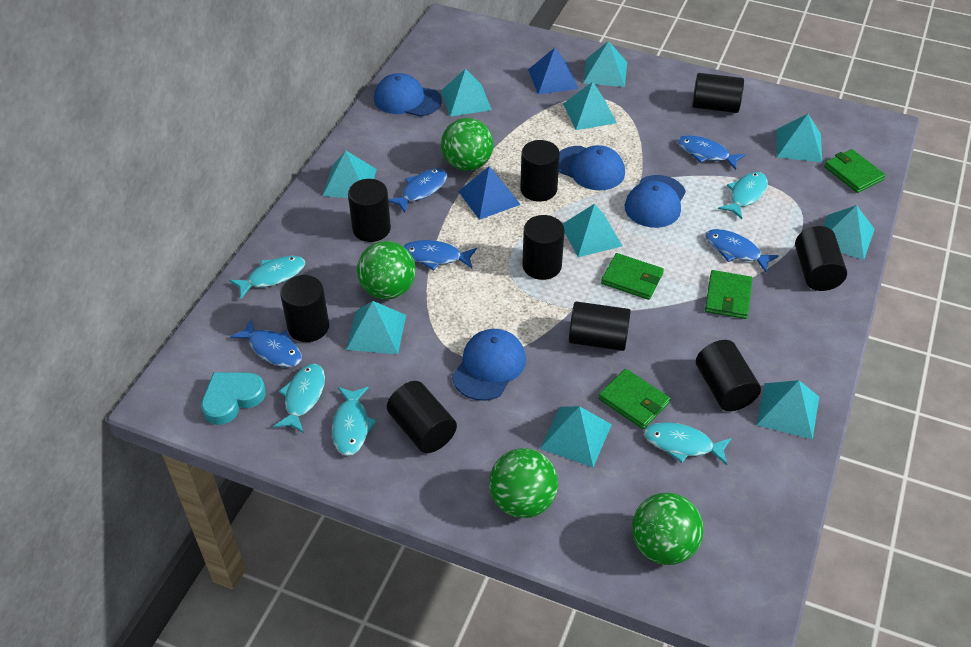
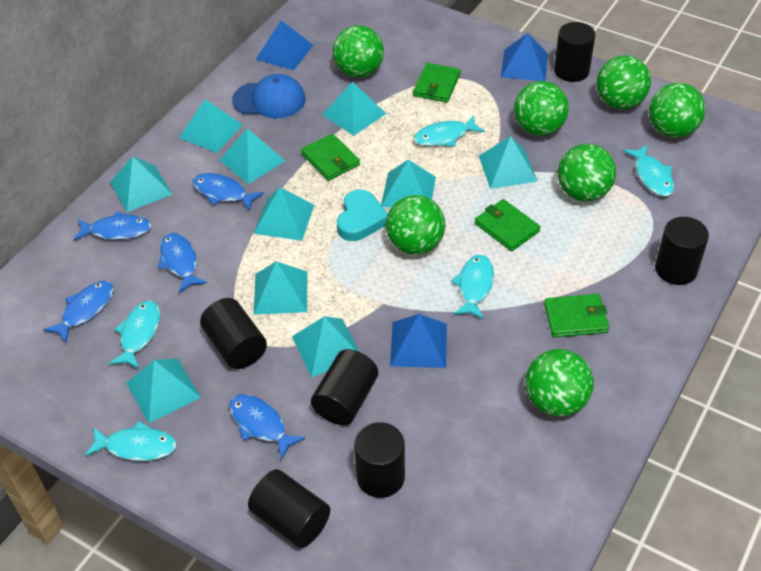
black cylinder: 9 -> 6
blue cap: 4 -> 1
blue pyramid: 2 -> 3
green ball: 4 -> 7

